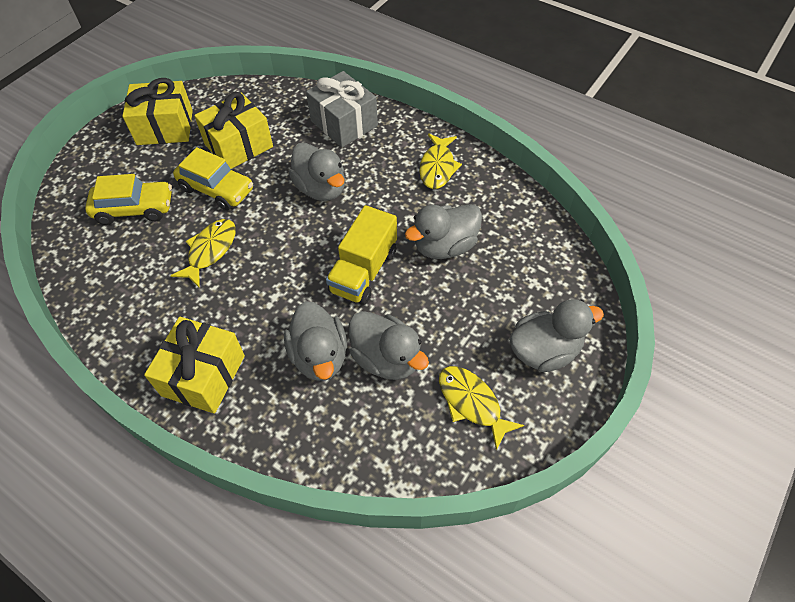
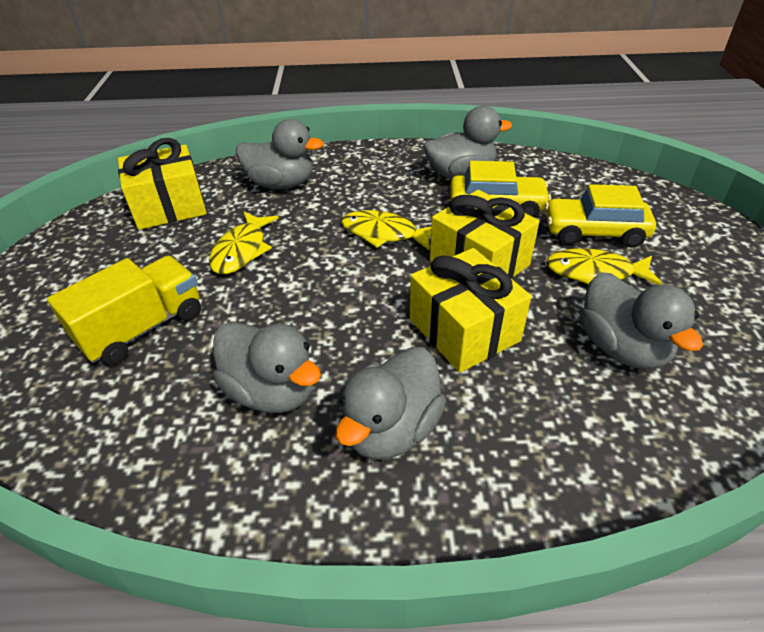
grey gift: 1 -> 0

